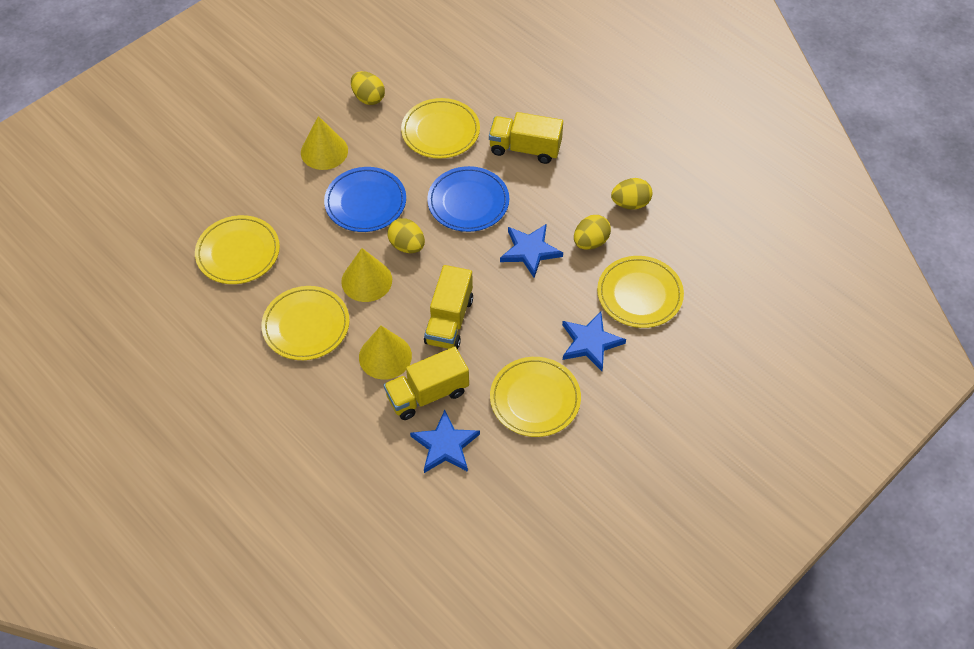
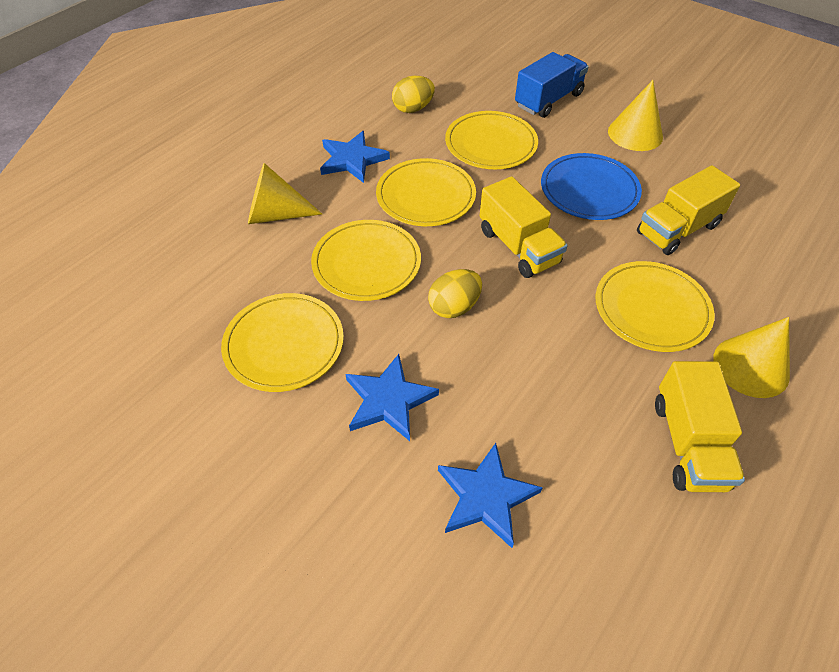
blue plate: 2 -> 1
blue truck: 0 -> 1
yellow egg: 4 -> 2

